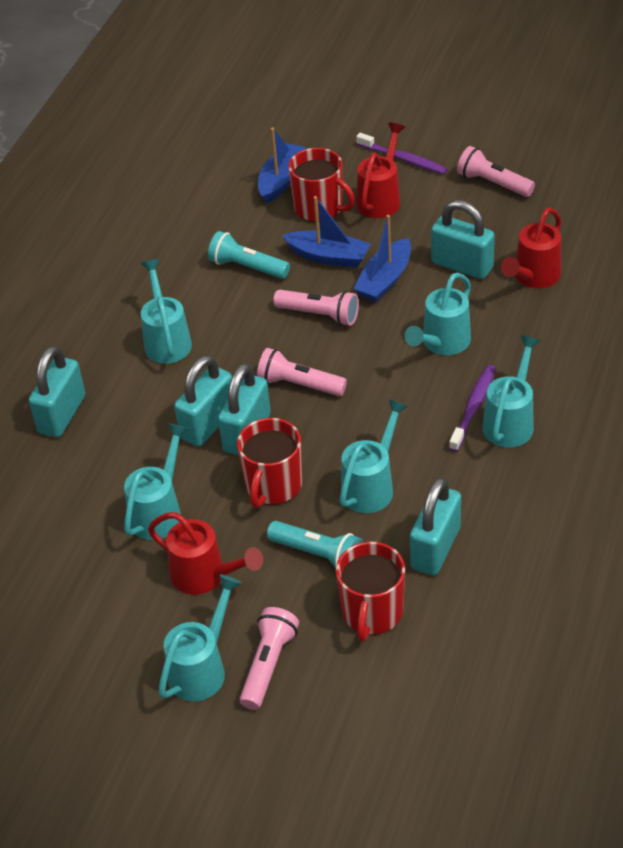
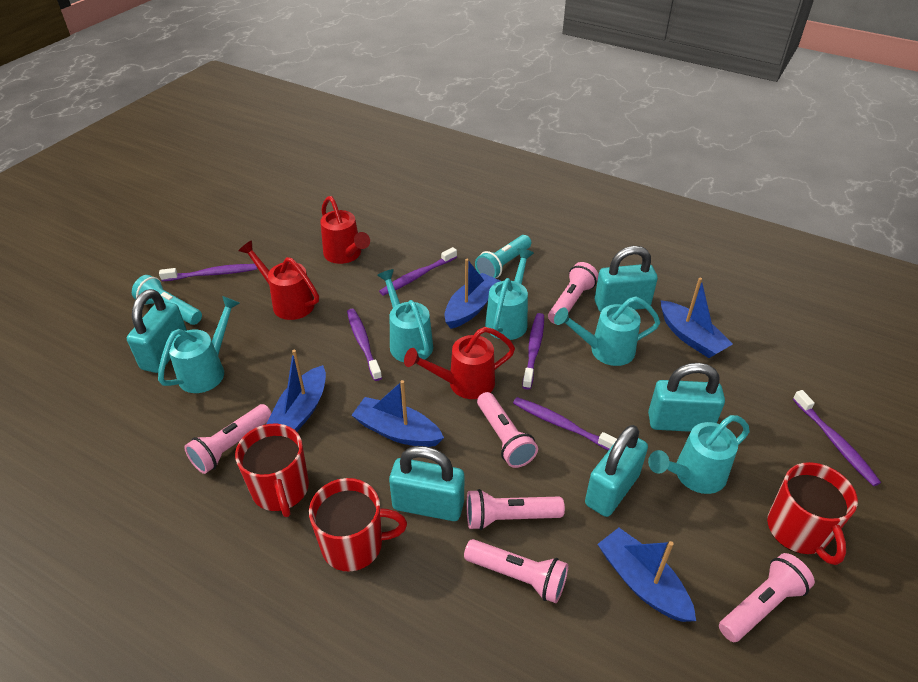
blue boat: 3 -> 5
pink flashlight: 4 -> 6
purple toothbrush: 2 -> 6
turquoise watering can: 6 -> 5

